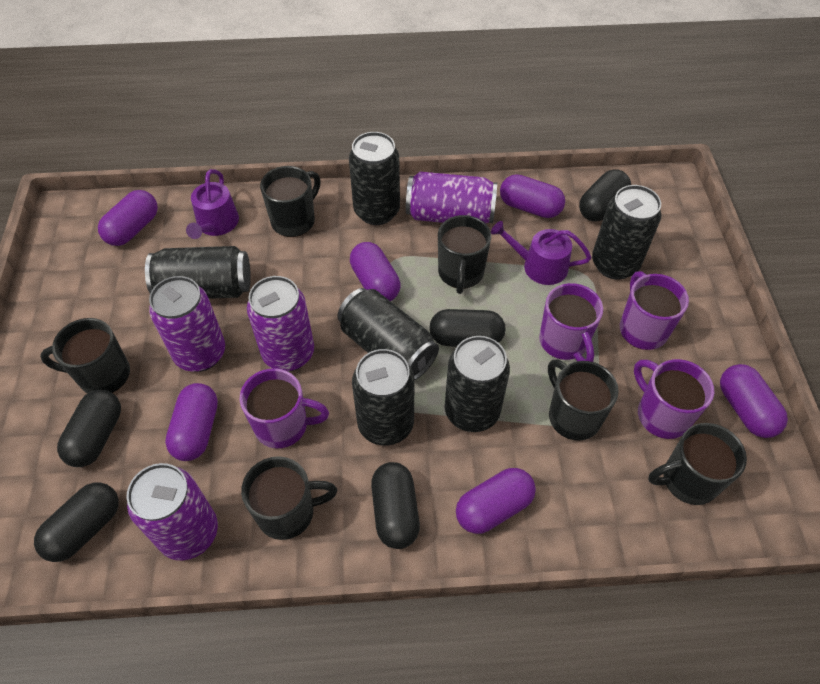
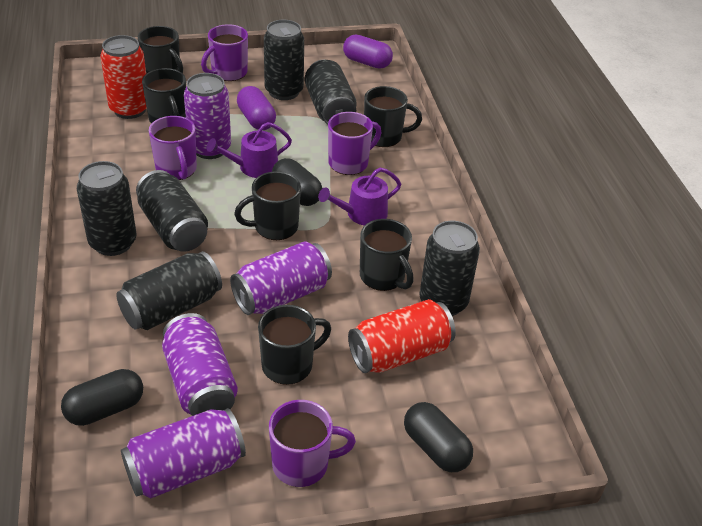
black capsule: 5 -> 3
purple capsule: 6 -> 2
red can: 0 -> 2

